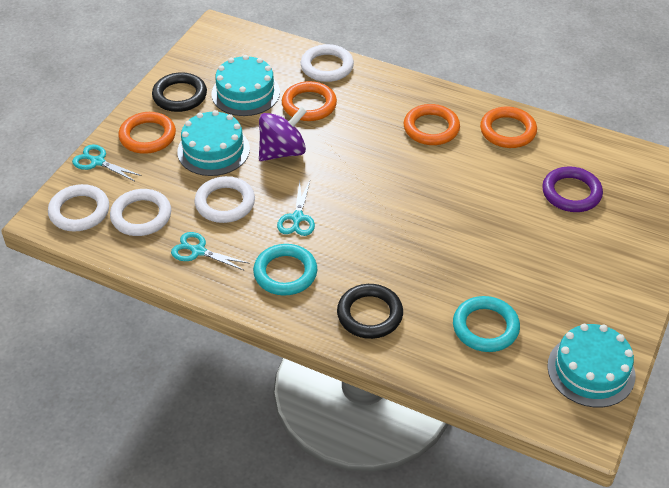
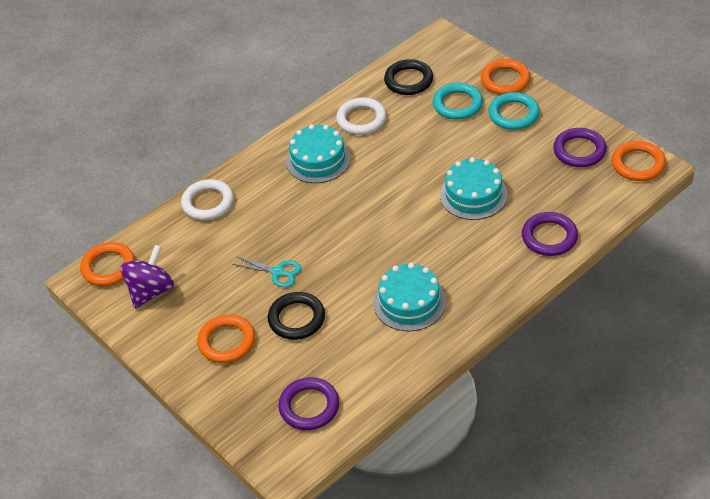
purple ring: 1 -> 3
turquoise scissors: 3 -> 1
white ring: 4 -> 2

